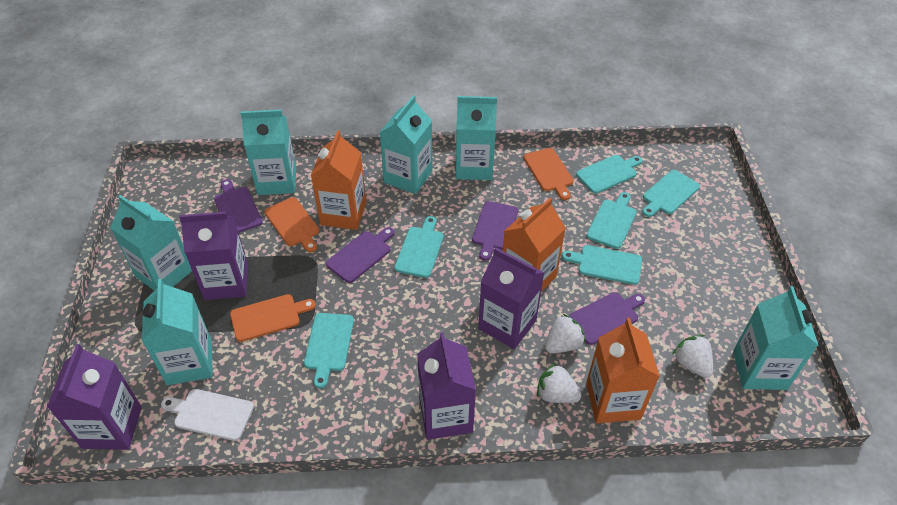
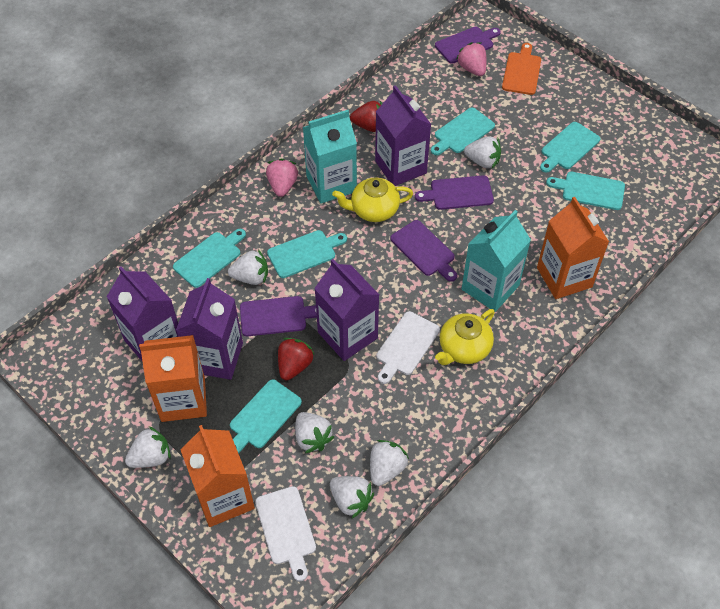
orange cutting board: 3 -> 1
pink strawberry: 0 -> 2
red strawberry: 0 -> 2
turquoise carton: 6 -> 2
white cutting board: 1 -> 2
white strawberry: 3 -> 6
yellow teapot: 0 -> 2

